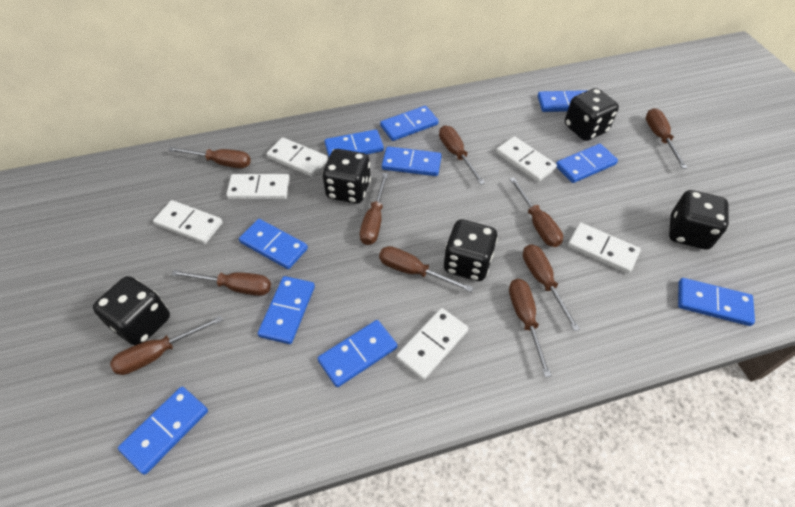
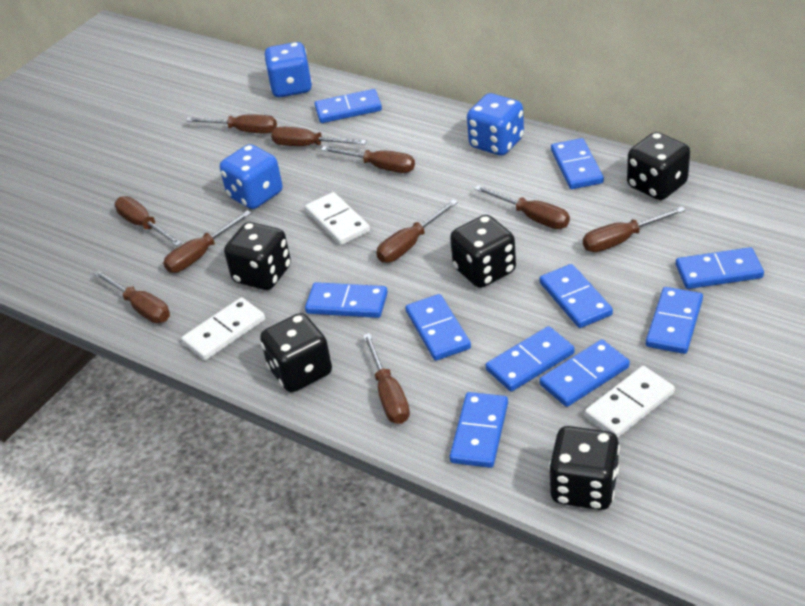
blue dice: 0 -> 3
white domino: 6 -> 3

